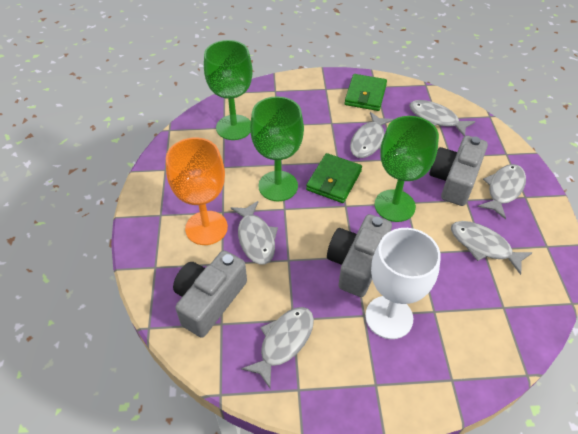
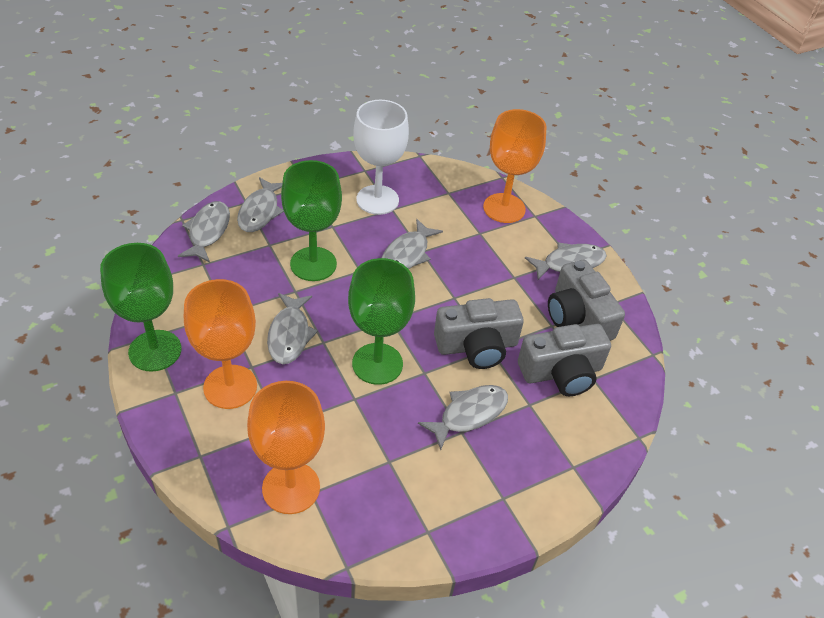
green wallet: 2 -> 0
orange goblet: 1 -> 3

